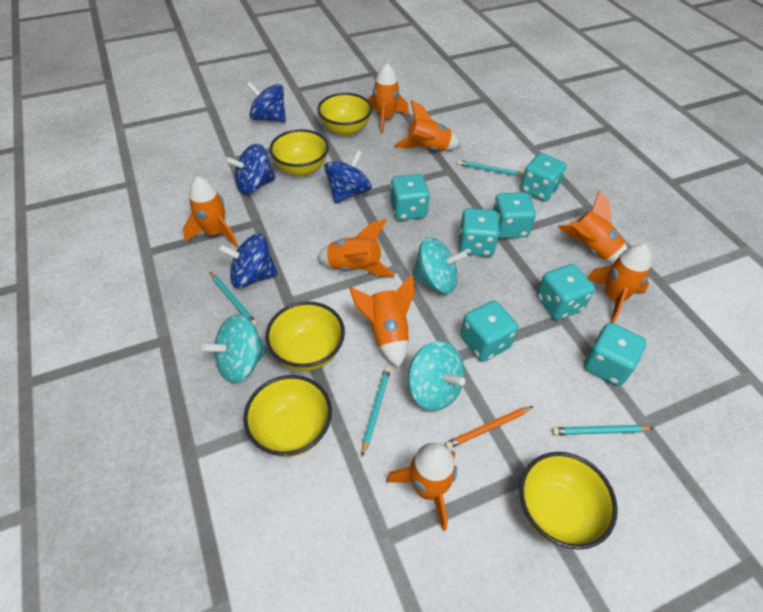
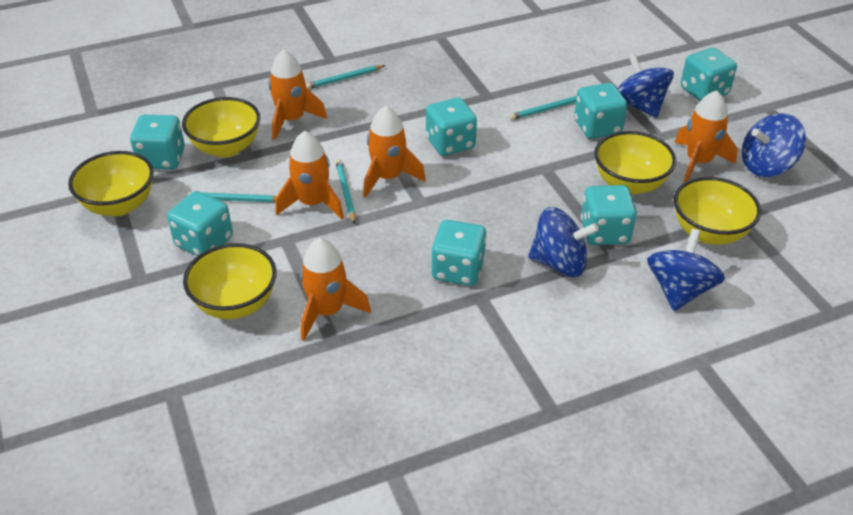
orange pencil: 1 -> 0
orange rocket: 8 -> 5
turquoise spinning top: 3 -> 0

